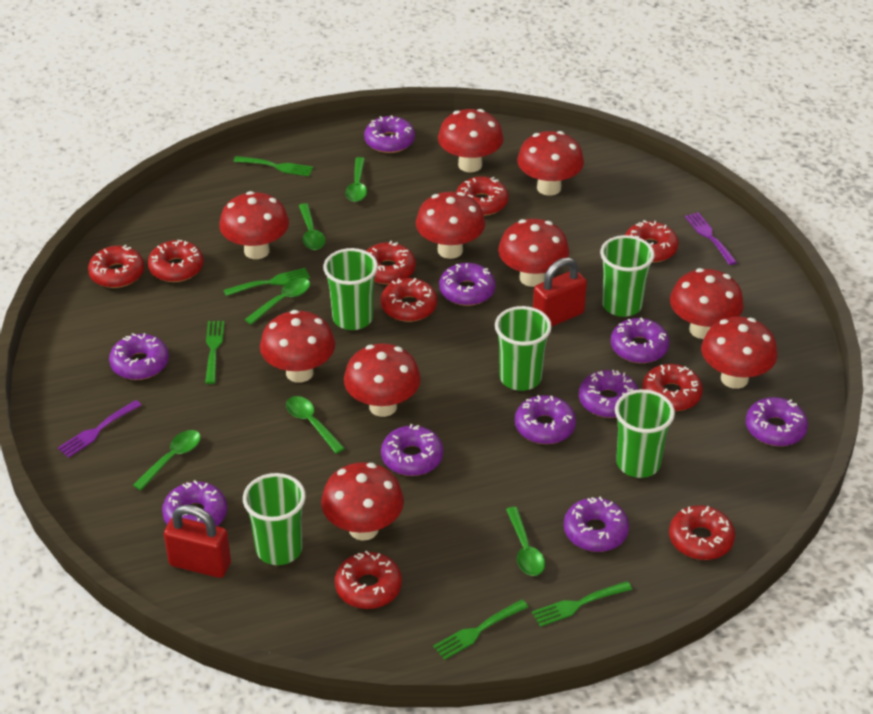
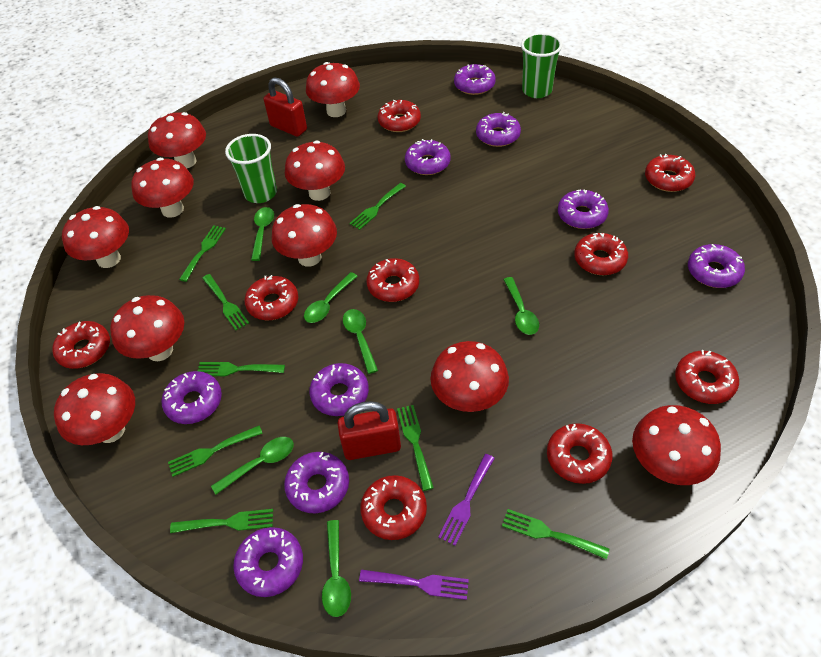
green cup: 5 -> 2
green fork: 5 -> 8
purple donut: 10 -> 9

